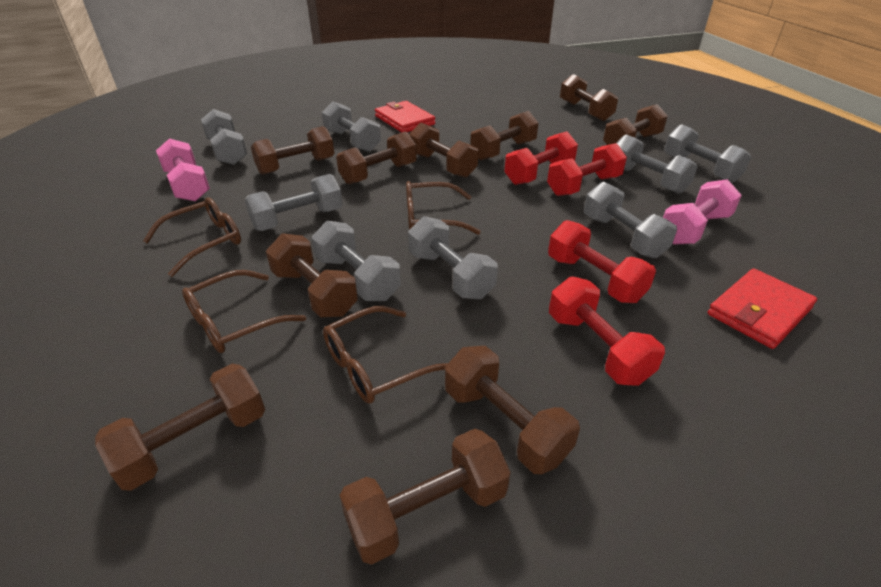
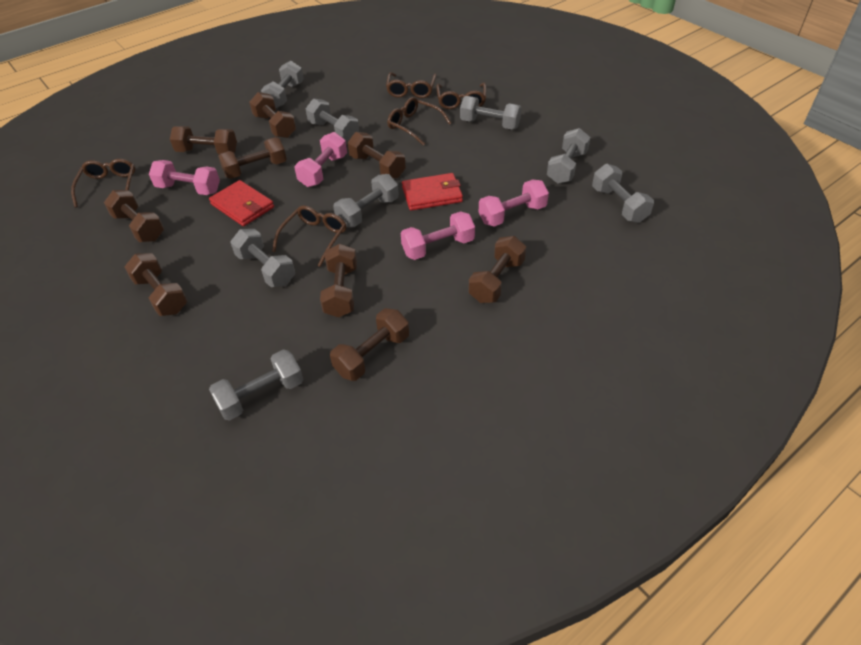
brown dumbbell: 10 -> 9
brown glasses: 4 -> 5
pink dumbbell: 2 -> 4
red dumbbell: 4 -> 0

